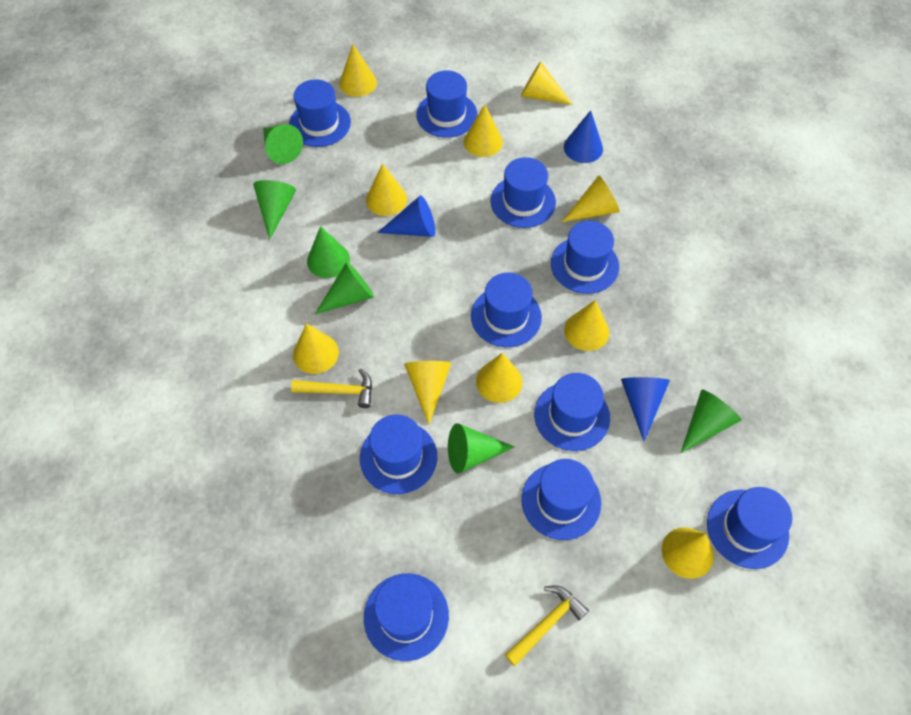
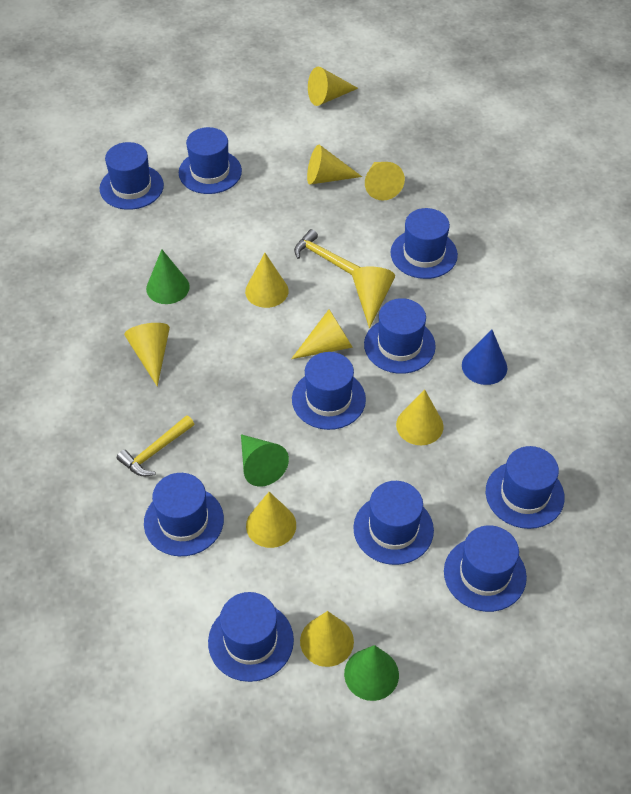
blue cone: 3 -> 1
green cone: 6 -> 3

